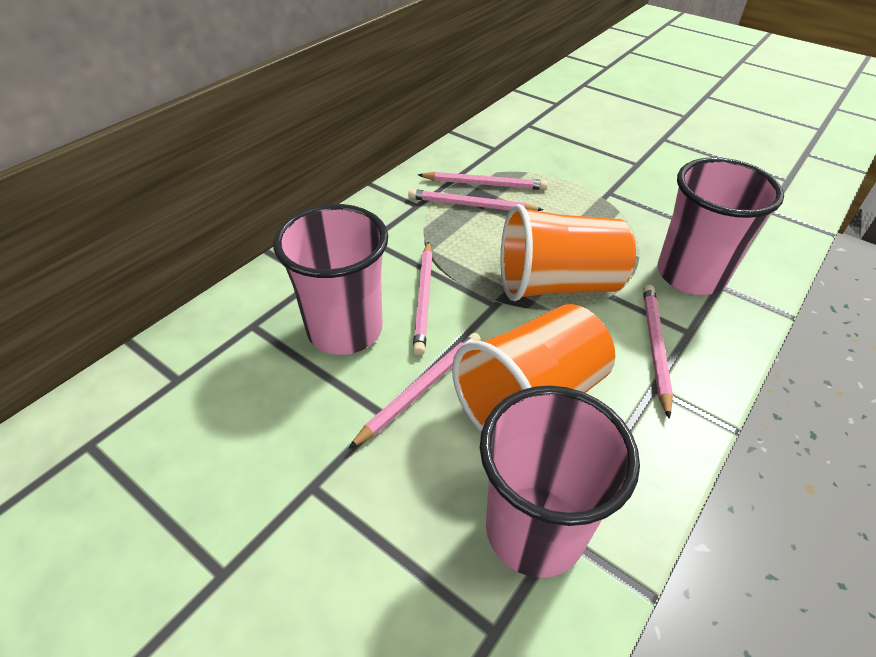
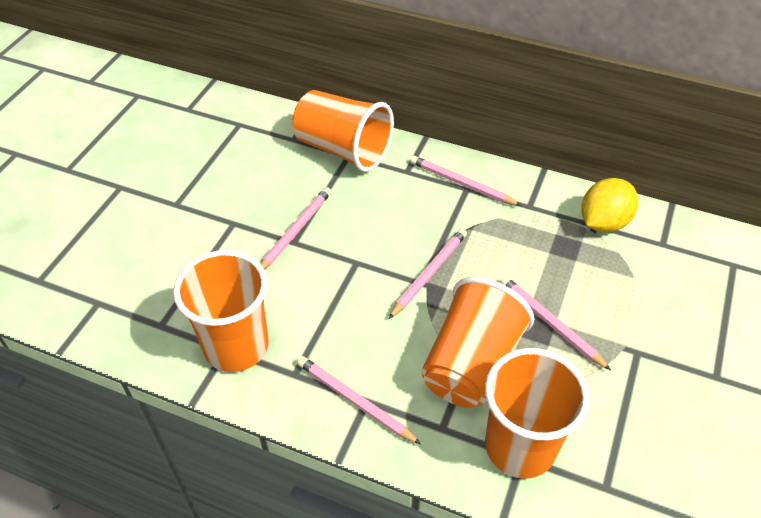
orange cup: 2 -> 4
pink cup: 3 -> 0
yellow lemon: 0 -> 1

